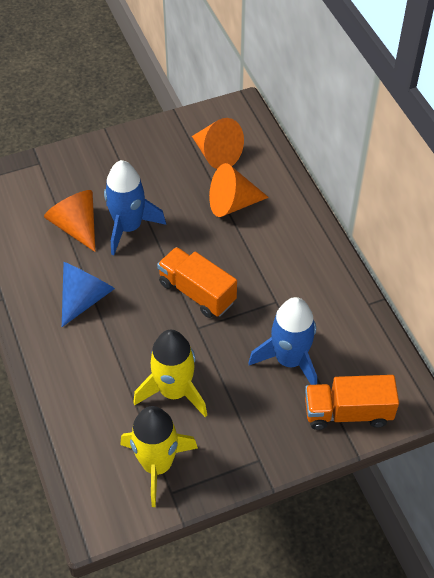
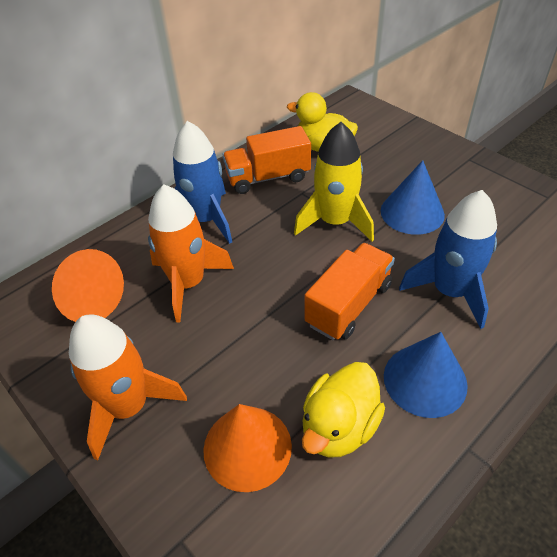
blue cone: 1 -> 2
orange cone: 3 -> 2
orange rocket: 0 -> 2
yellow duck: 0 -> 2
yellow rocket: 2 -> 1

